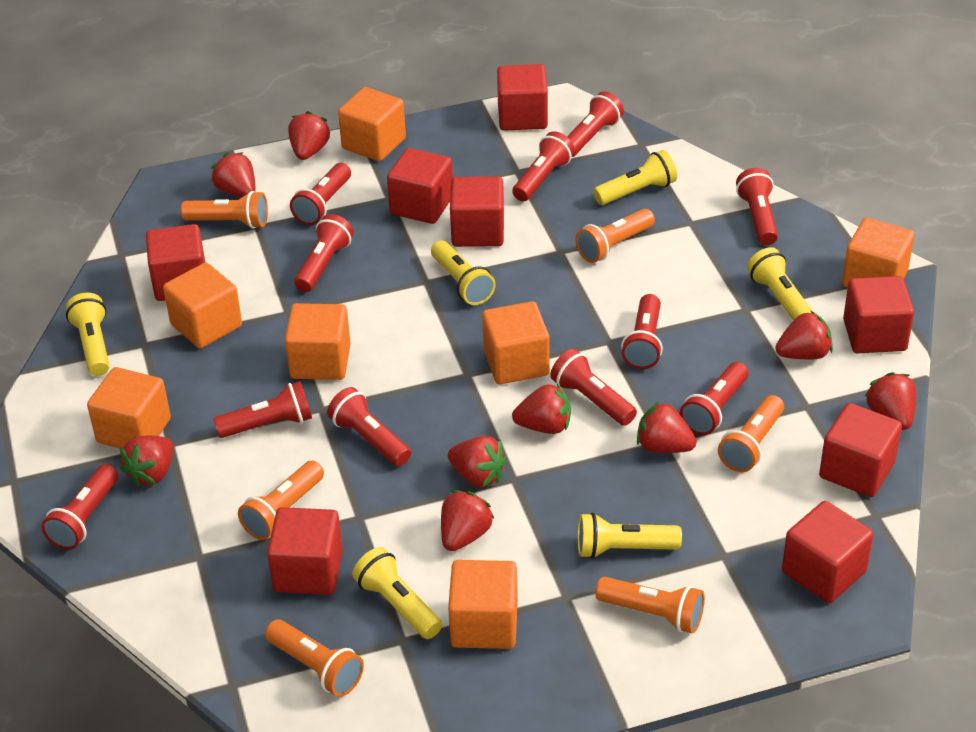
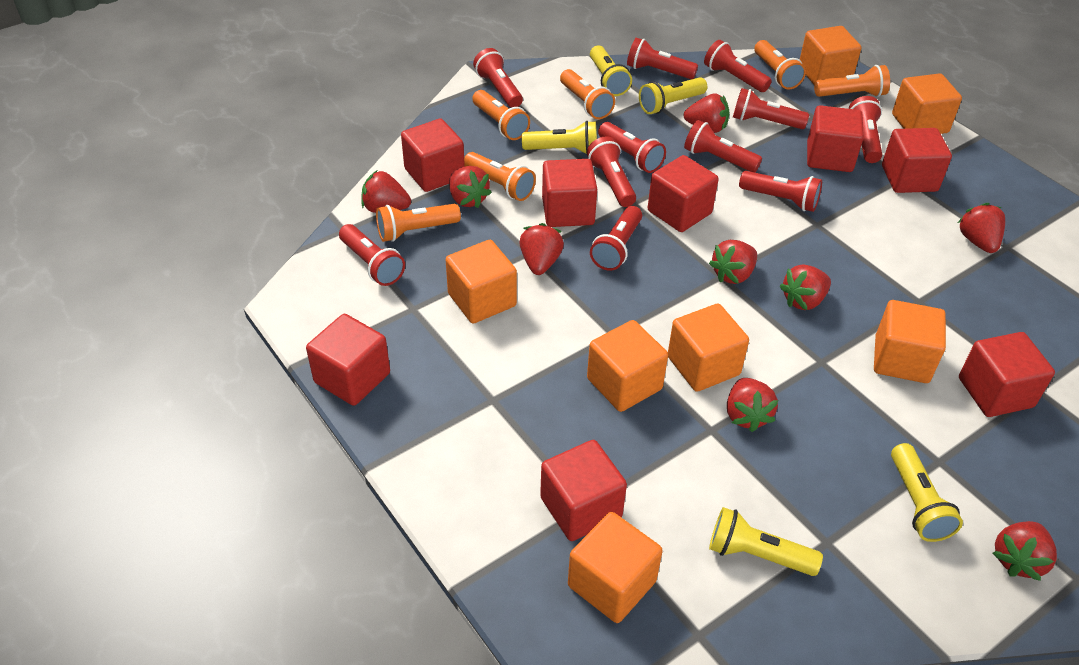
yellow flashlight: 6 -> 5

